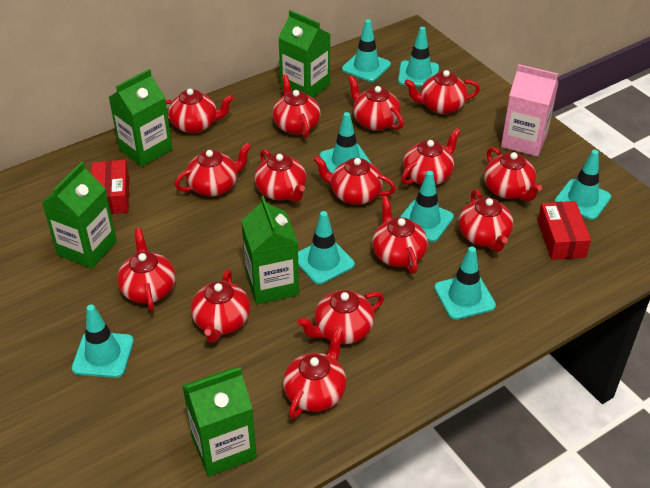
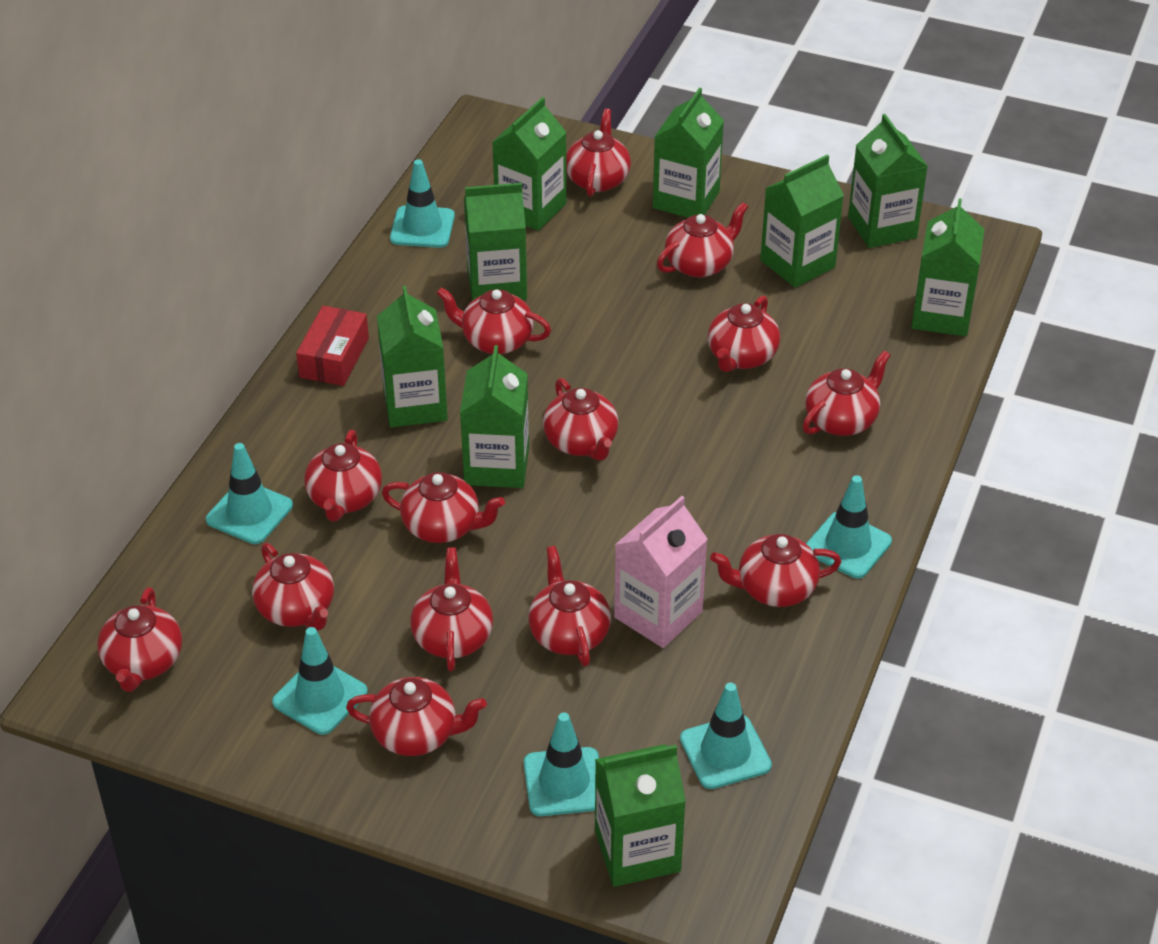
green carton: 5 -> 9
red box: 2 -> 1
red teapot: 15 -> 14
turquoise traffic cone: 8 -> 6

